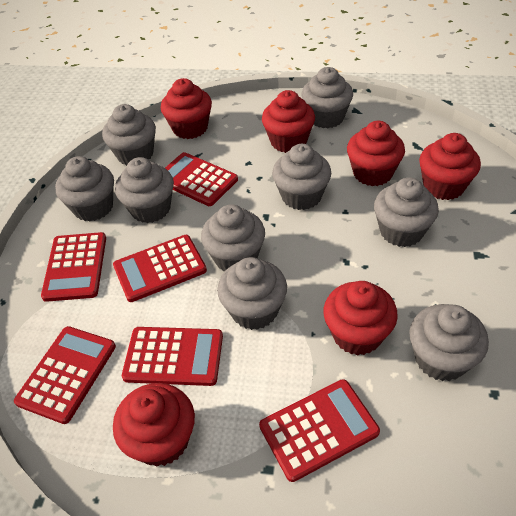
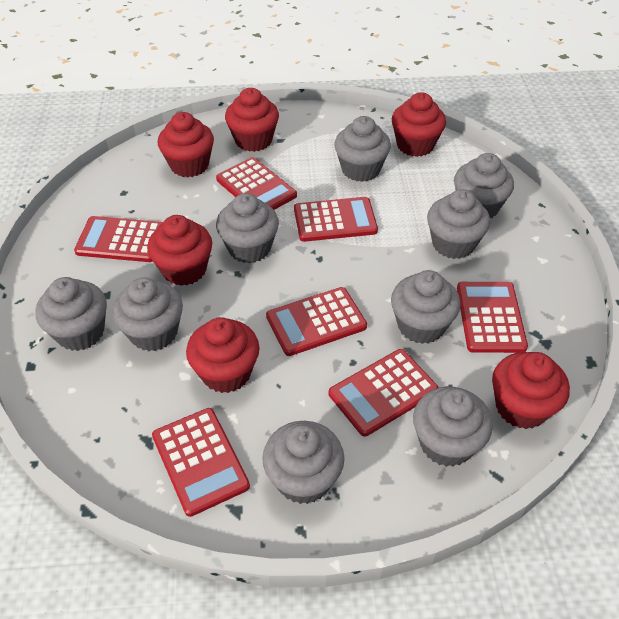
red calculator: 6 -> 7

